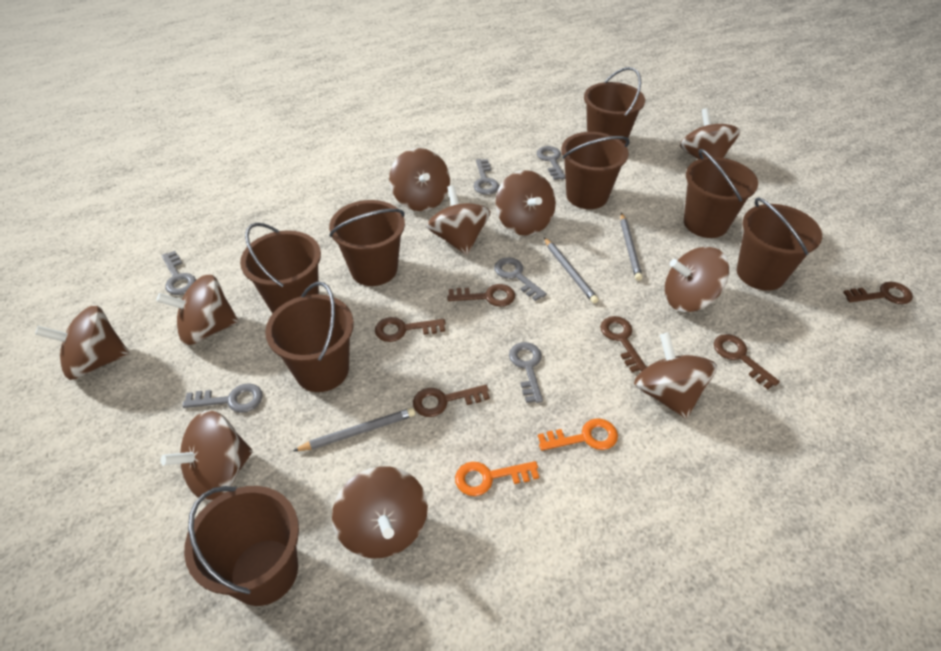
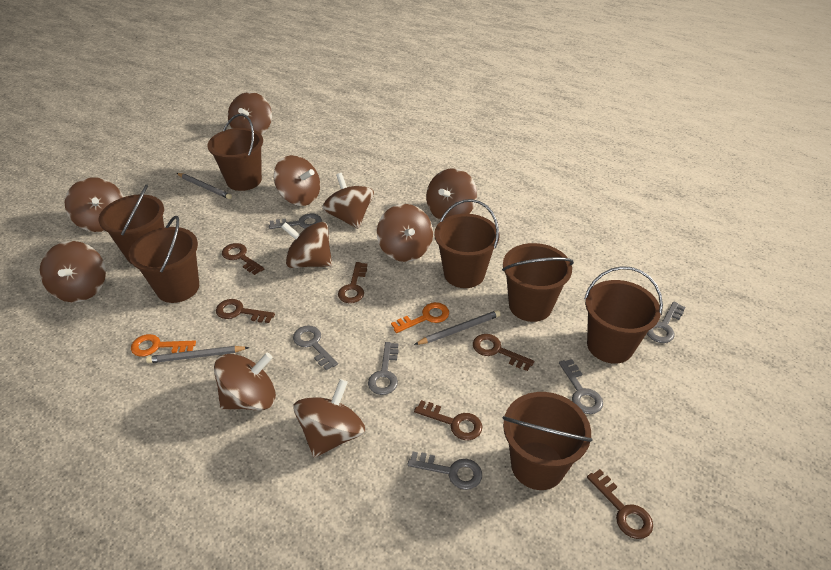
brown bucket: 8 -> 7

